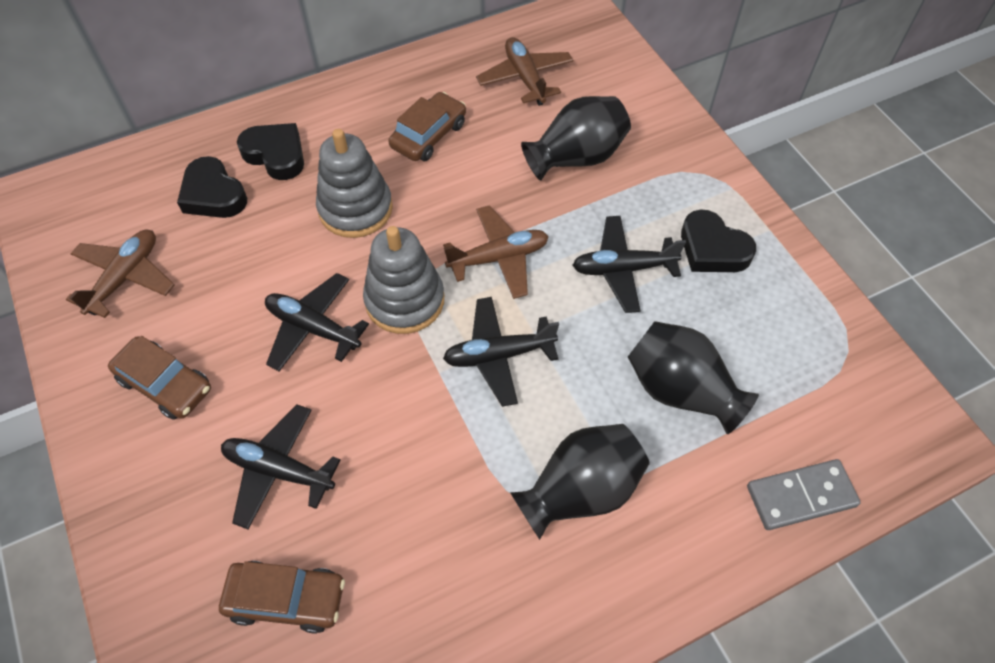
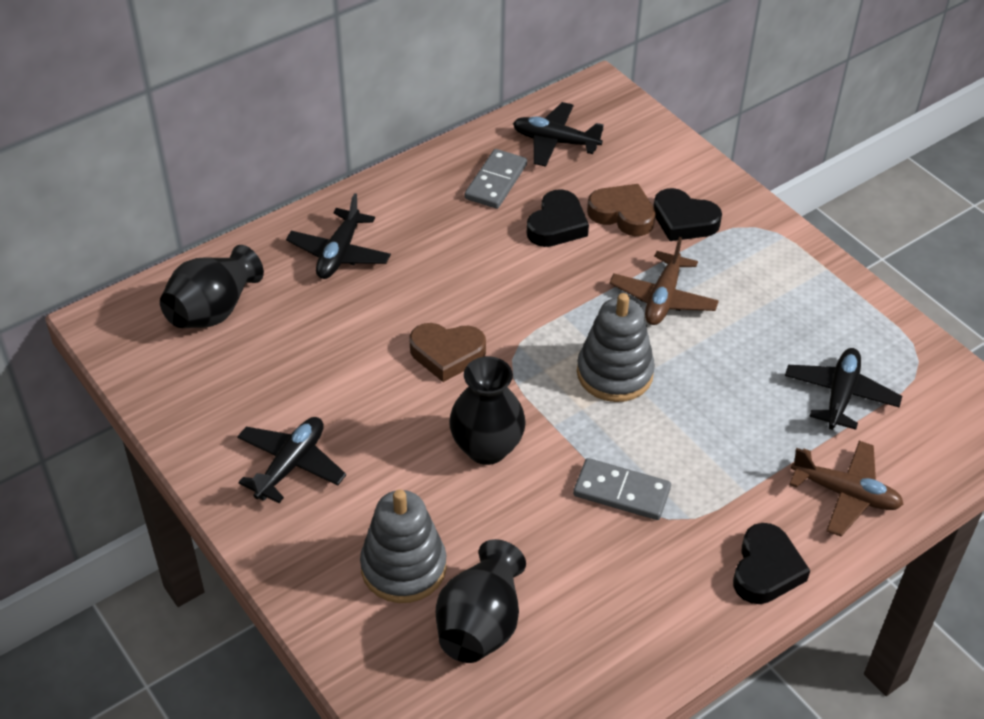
brown car: 3 -> 0
brown heart: 0 -> 2
brown plane: 3 -> 2
grey domino: 1 -> 2

